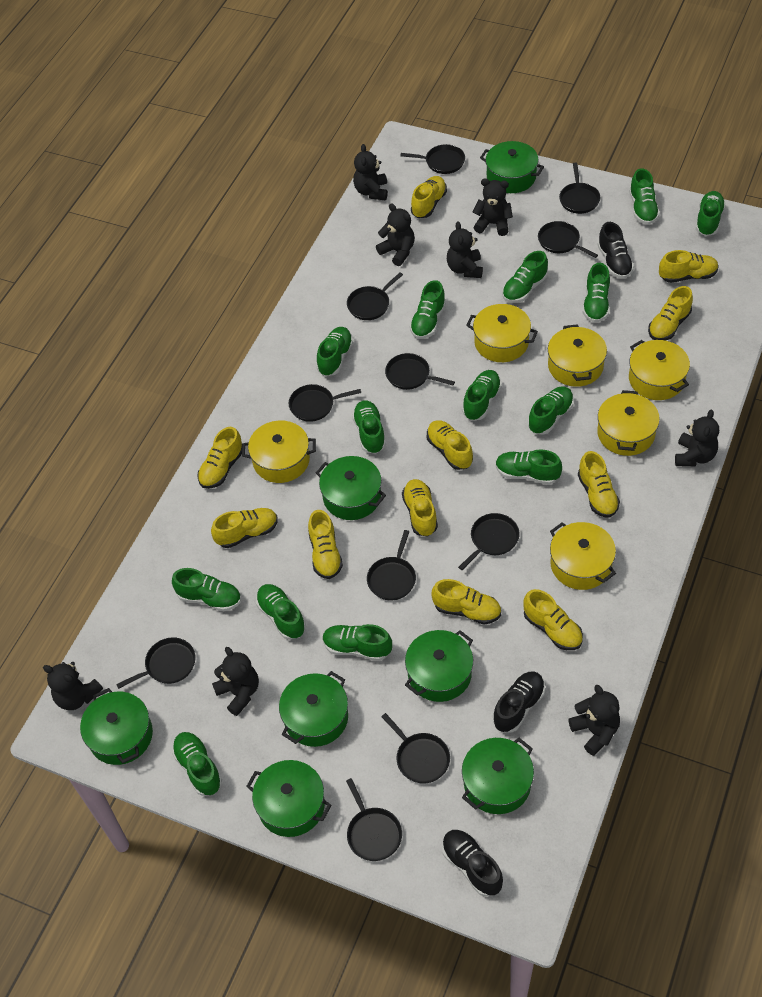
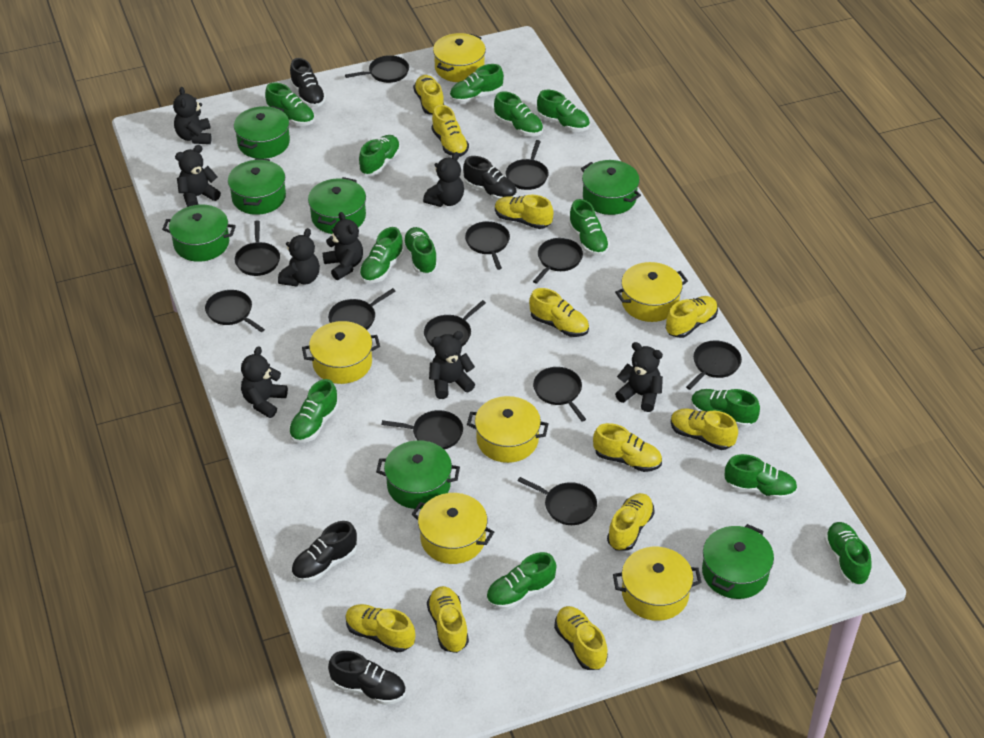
black pan: 11 -> 12
black shoe: 3 -> 4
green shoe: 14 -> 13

